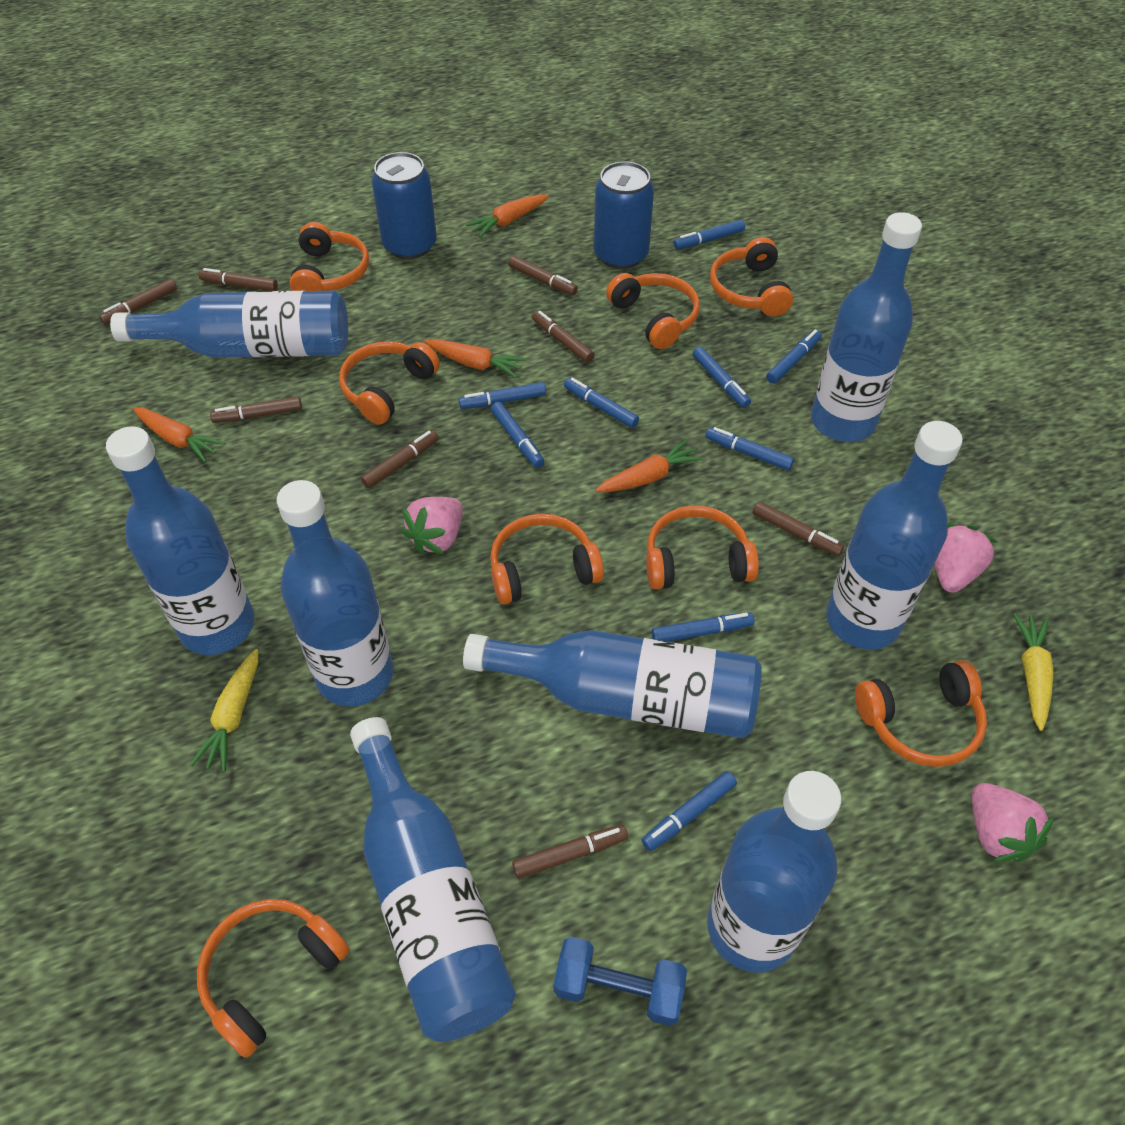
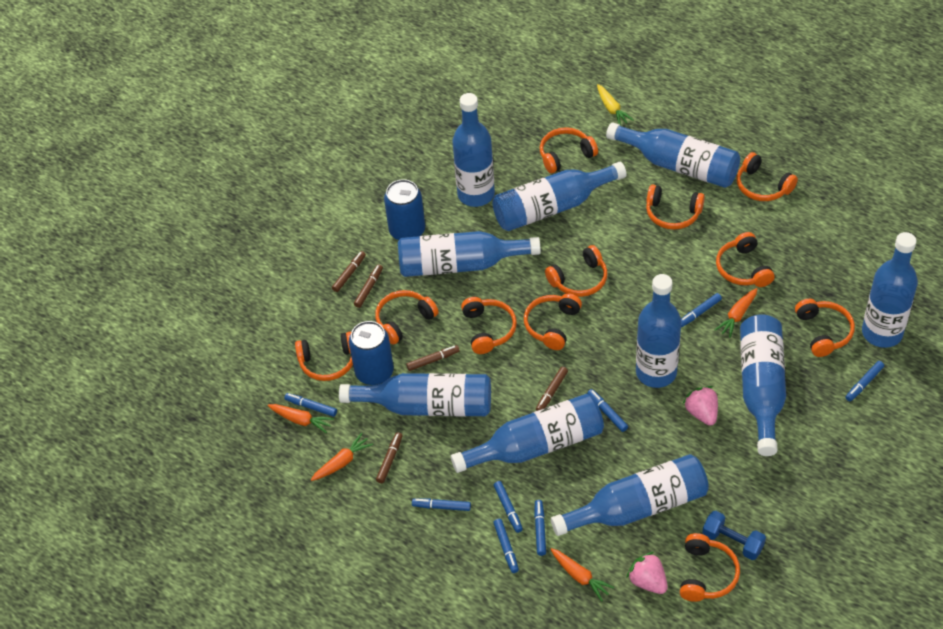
blue bottle: 8 -> 10
blue marker: 9 -> 8
brown marker: 8 -> 5
orange headphones: 8 -> 11
pink strawberry: 3 -> 2
yellow carrot: 2 -> 1

